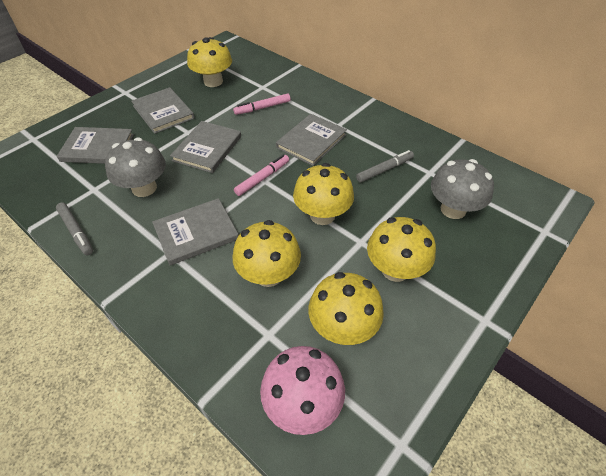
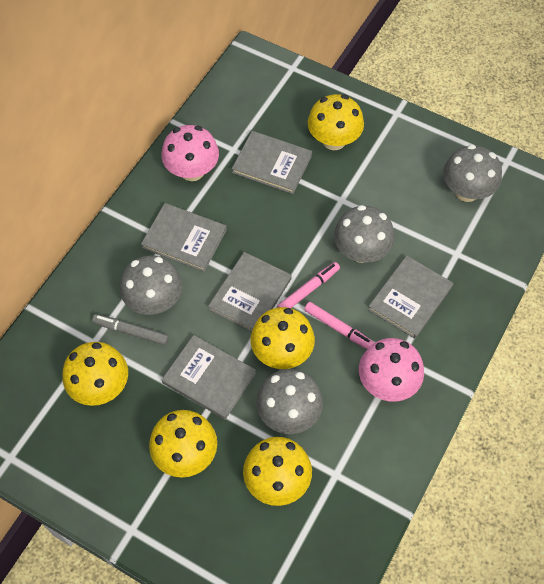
grey marker: 2 -> 1
grey mushroom: 2 -> 4
pink mushroom: 1 -> 2

